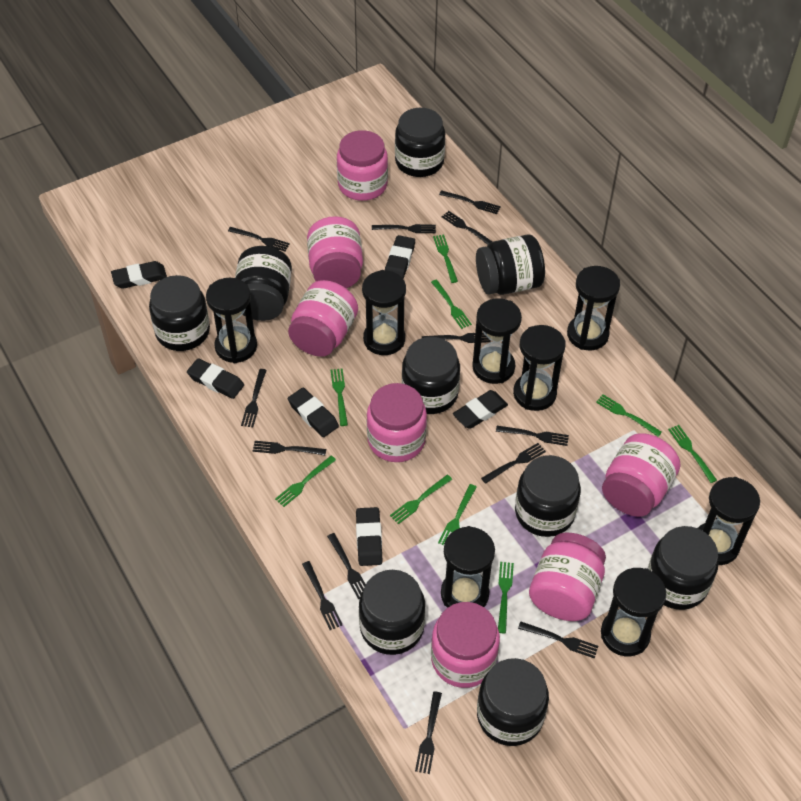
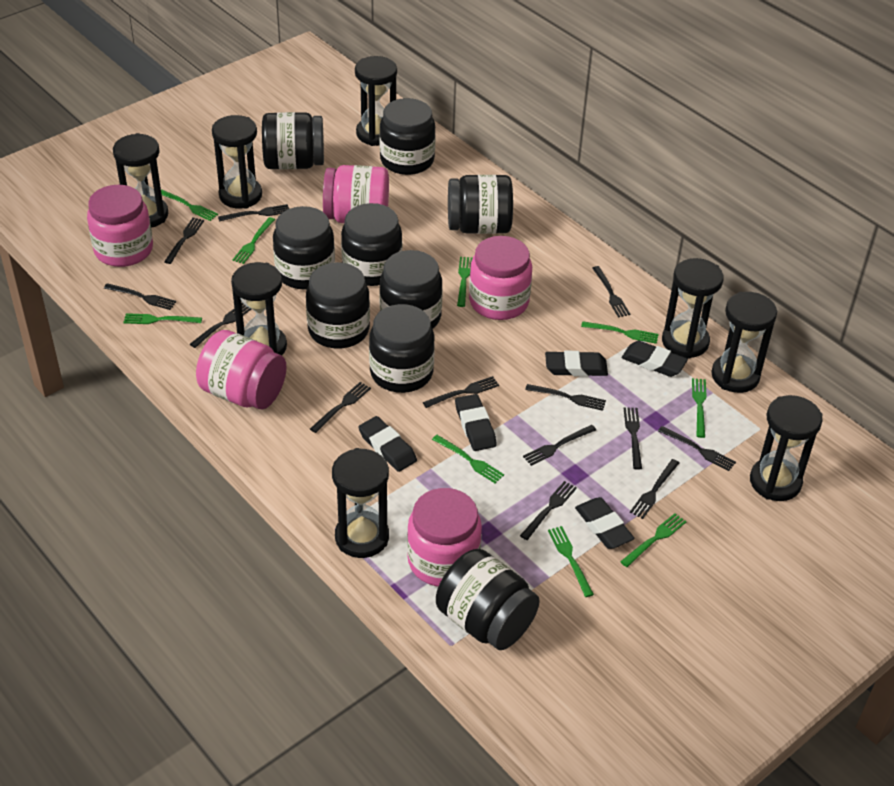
black eraser: 6 -> 5
pink jar: 7 -> 5

